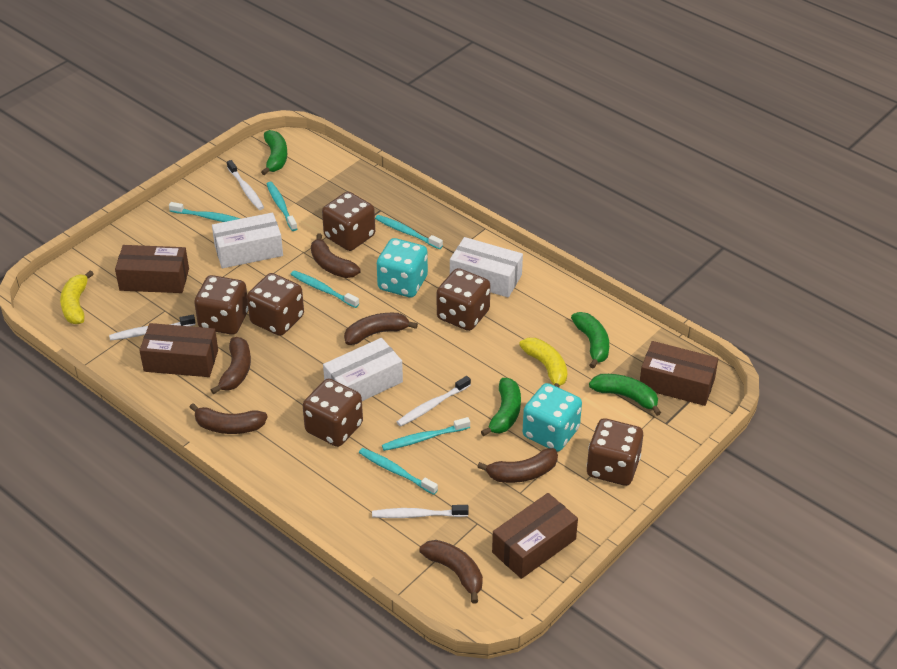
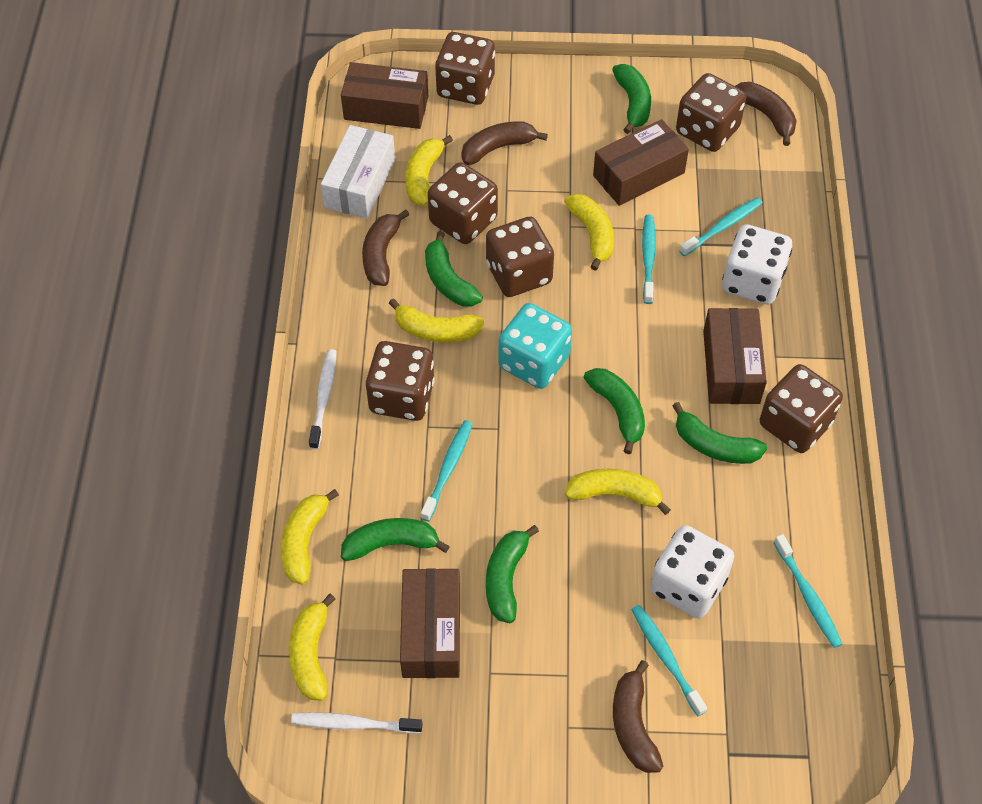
brown banana: 6 -> 4
green banana: 4 -> 6
turquoise dice: 2 -> 1
turquoise toothbrush: 6 -> 5
white box: 3 -> 1
white dice: 0 -> 2
white toothbrush: 4 -> 2
yellow banana: 2 -> 6

